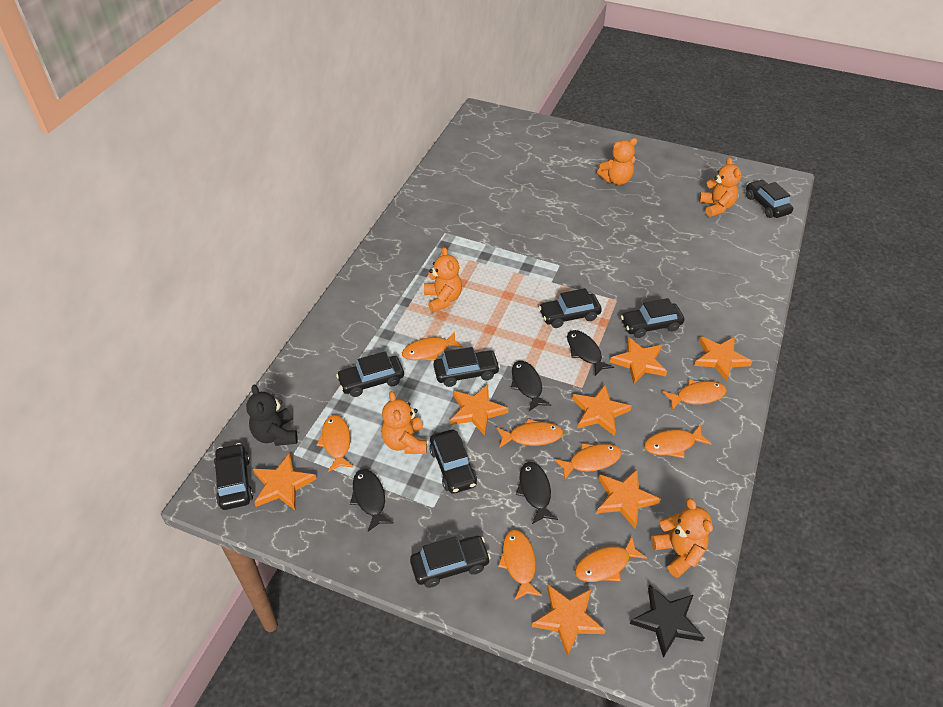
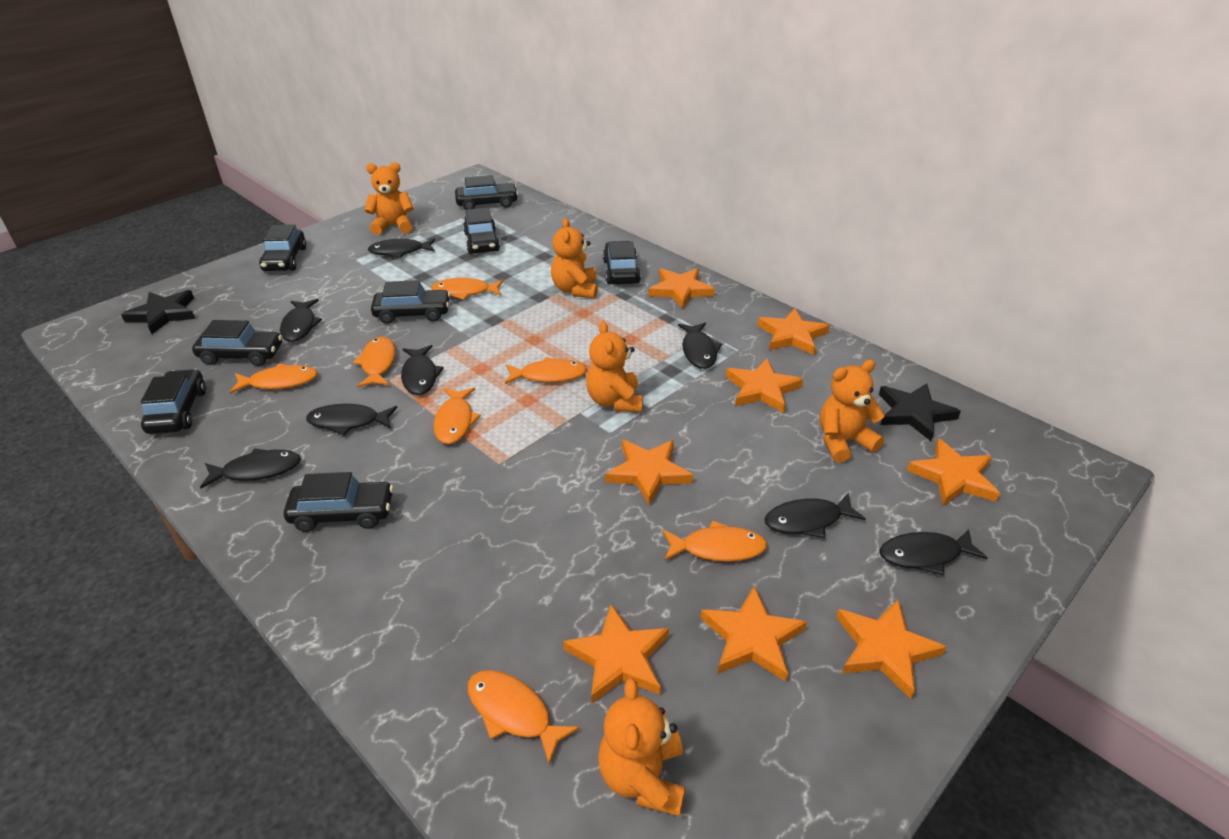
black fish: 4 -> 8
black star: 1 -> 2
black teddy bear: 1 -> 0
orange fish: 8 -> 7
orange star: 7 -> 8

